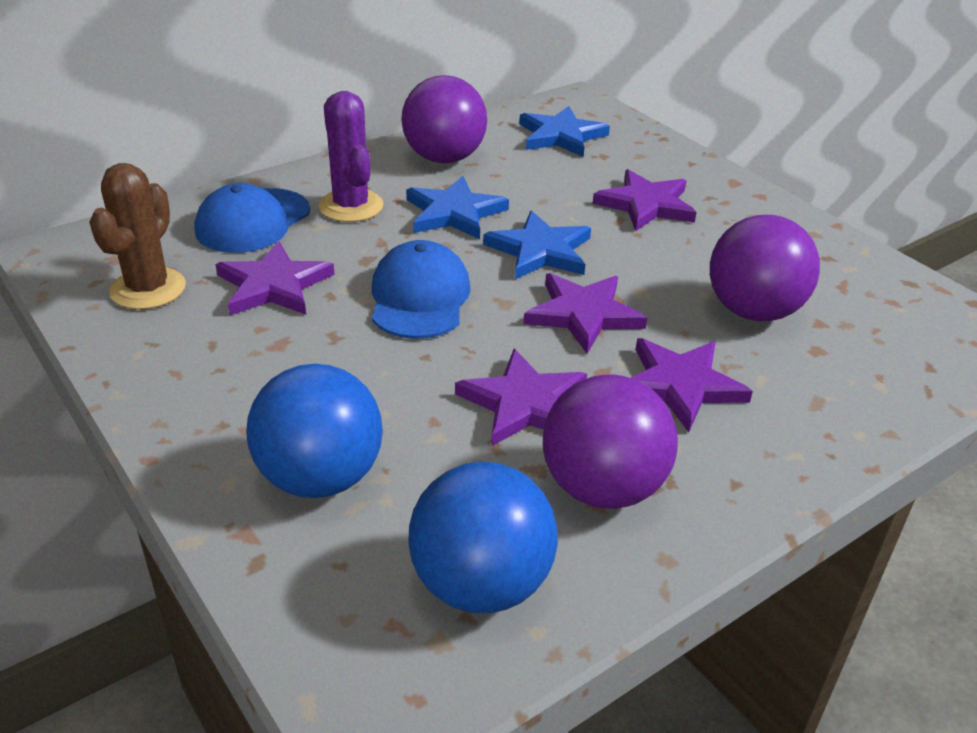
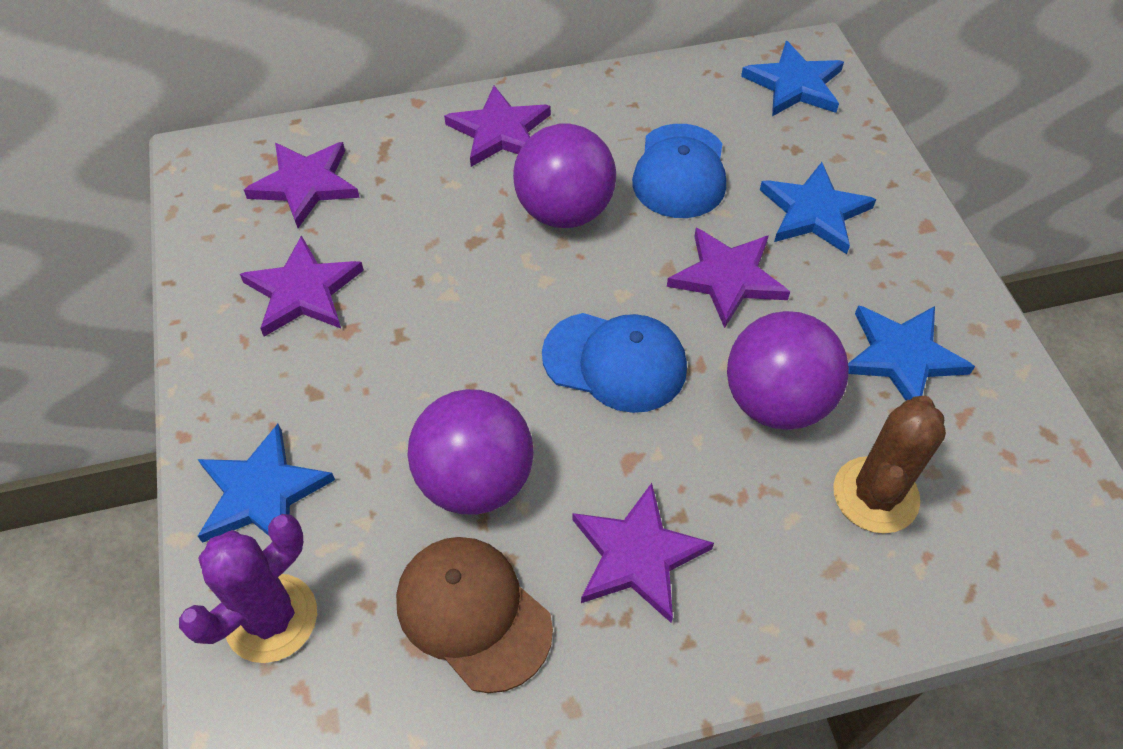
blue ball: 2 -> 0
blue star: 3 -> 4
brown cap: 0 -> 1

